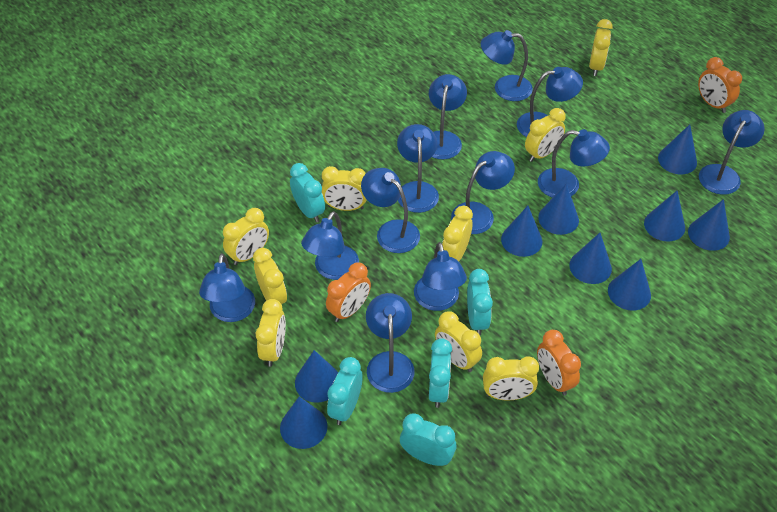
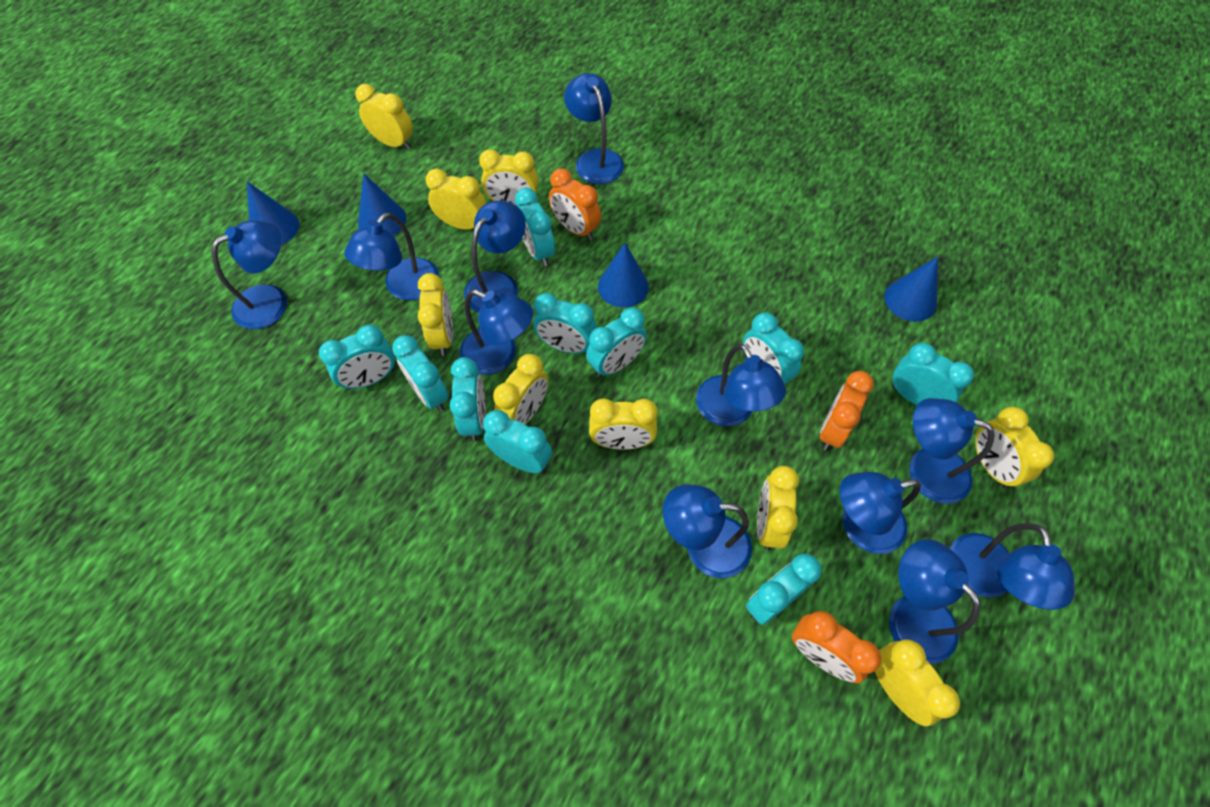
blue cone: 9 -> 4
blue lamp: 12 -> 11
turquoise clock: 5 -> 10

